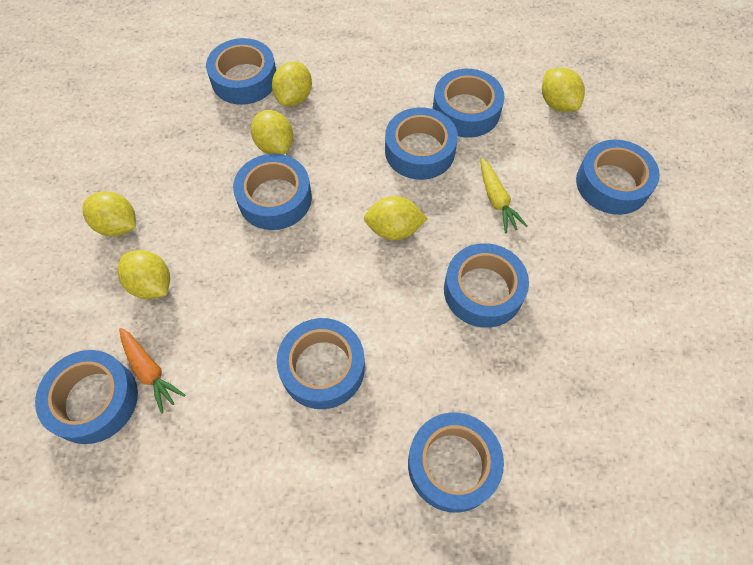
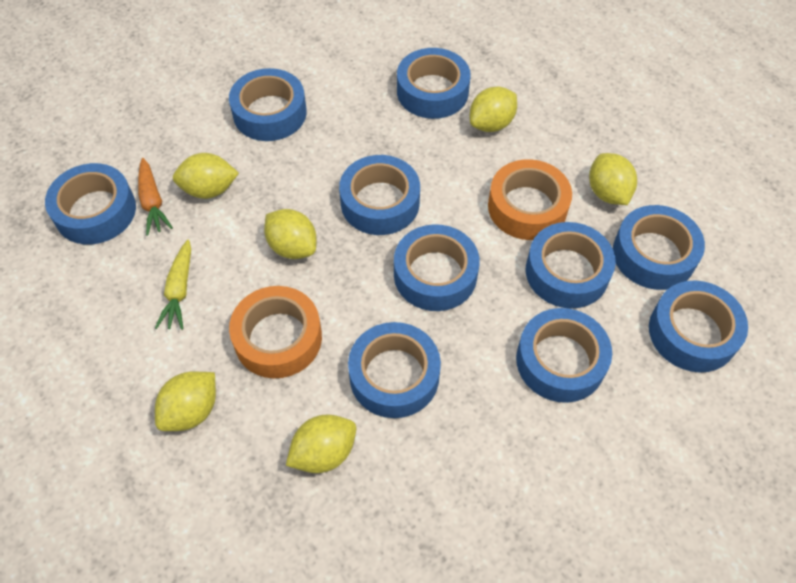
blue tape: 9 -> 10
orange tape: 0 -> 2

